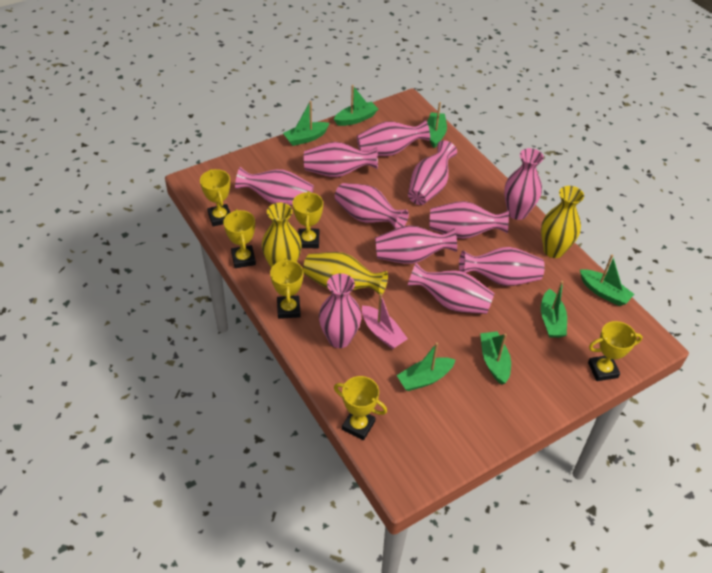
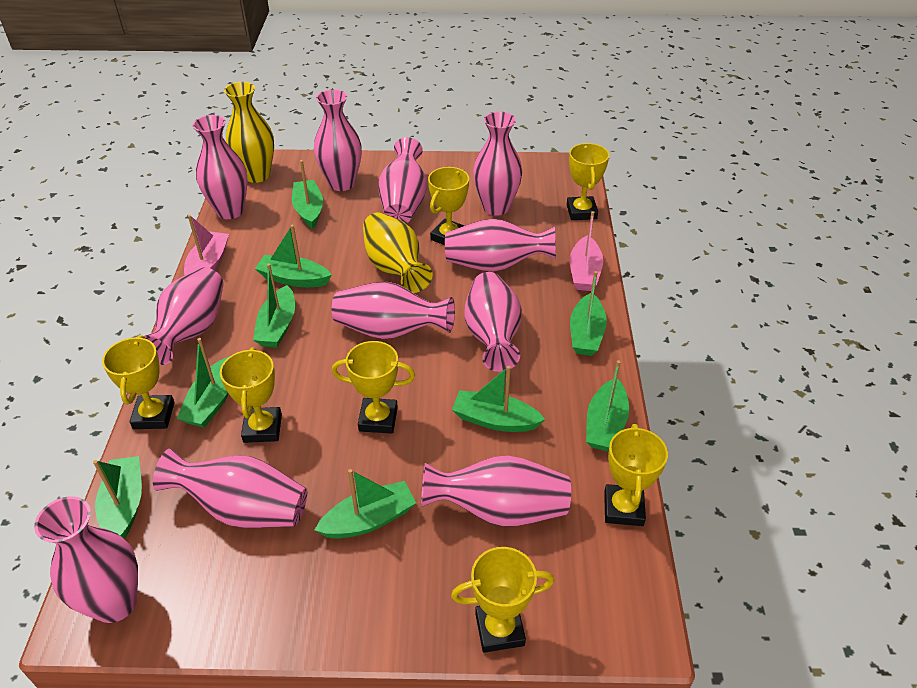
green boat: 7 -> 9
pink boat: 1 -> 2
yellow trophy: 6 -> 7
yellow vase: 3 -> 2

